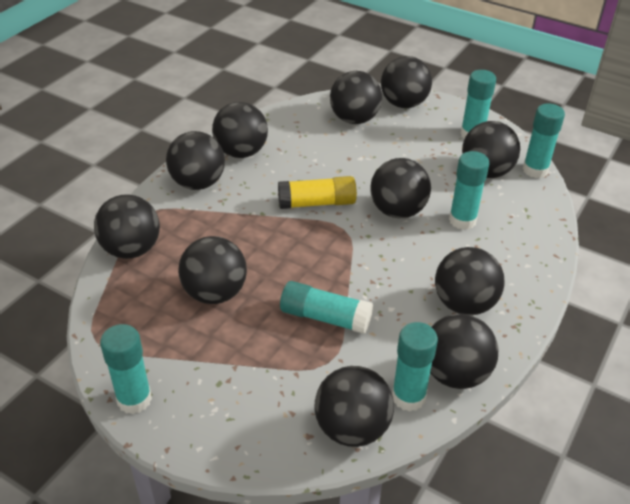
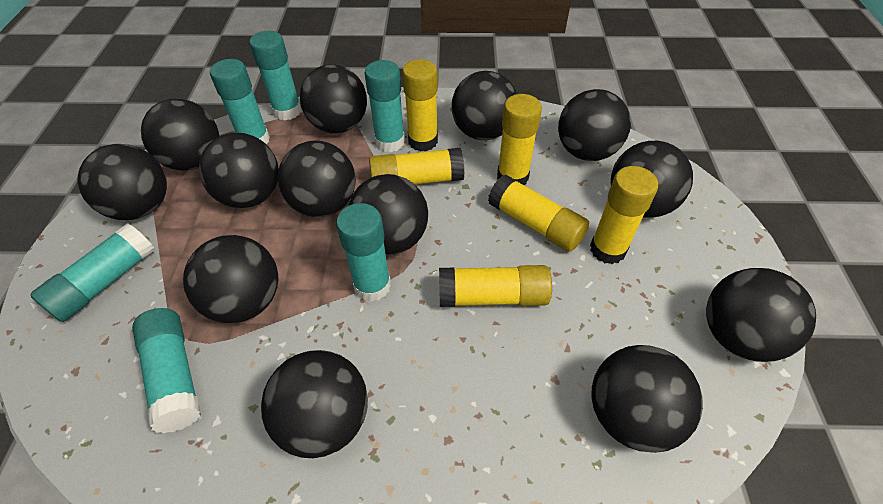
black ball: 11 -> 13
yellow glue stick: 1 -> 6

